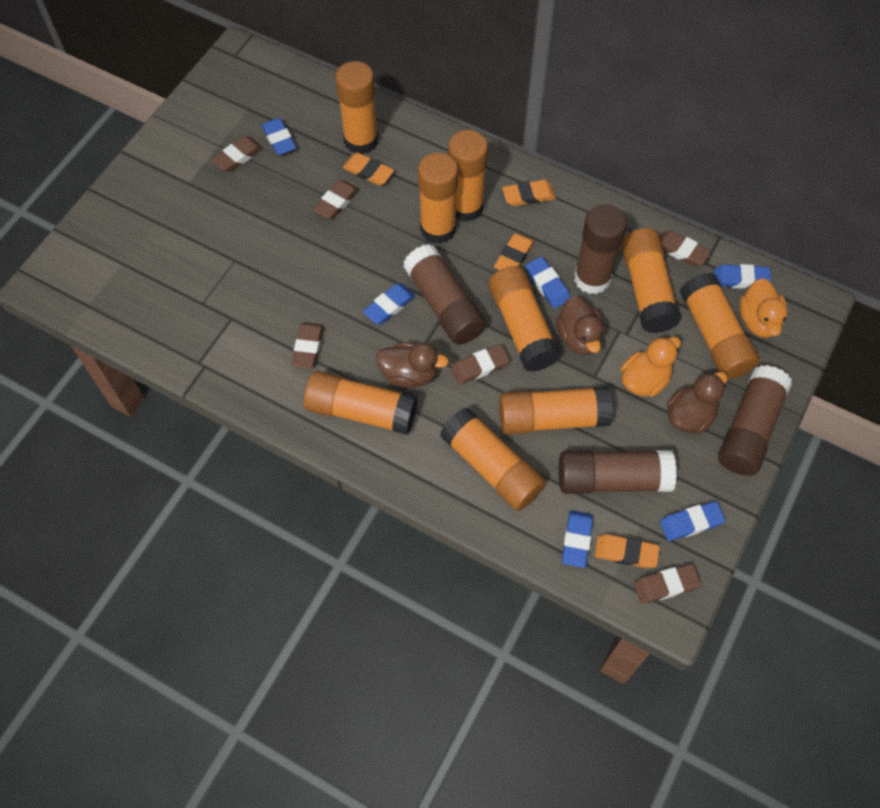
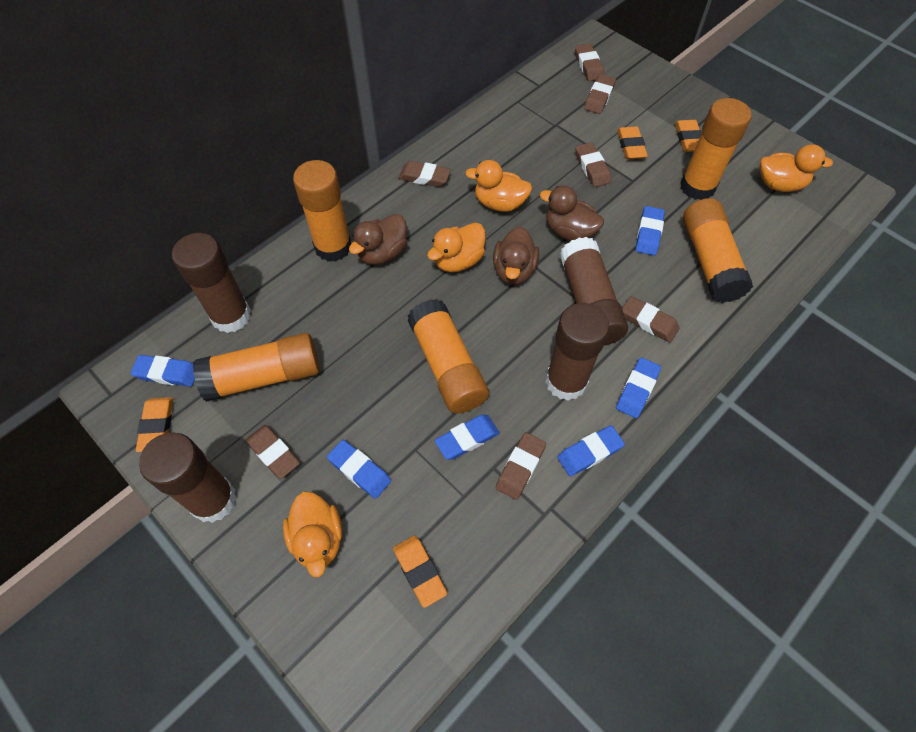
brown eraser: 6 -> 7
orange duck: 2 -> 4
orange glue stick: 9 -> 5

